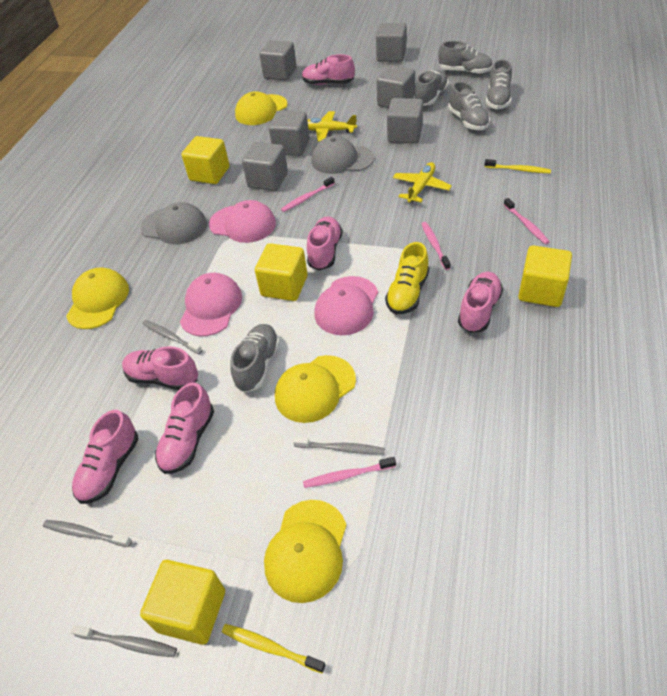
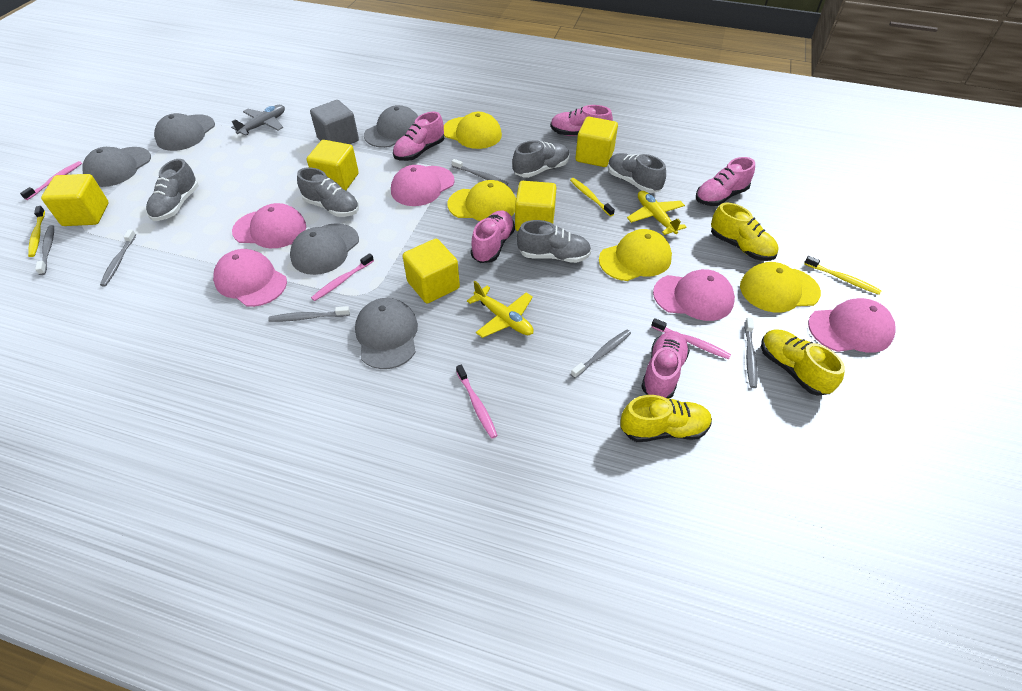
grey cap: 2 -> 5
grey cube: 6 -> 1
grey plane: 0 -> 1
grey toothbrush: 4 -> 6
pink cap: 3 -> 5
pink shoe: 6 -> 5
yellow cube: 4 -> 5
yellow shoe: 1 -> 3
yellow toothbrush: 2 -> 3

